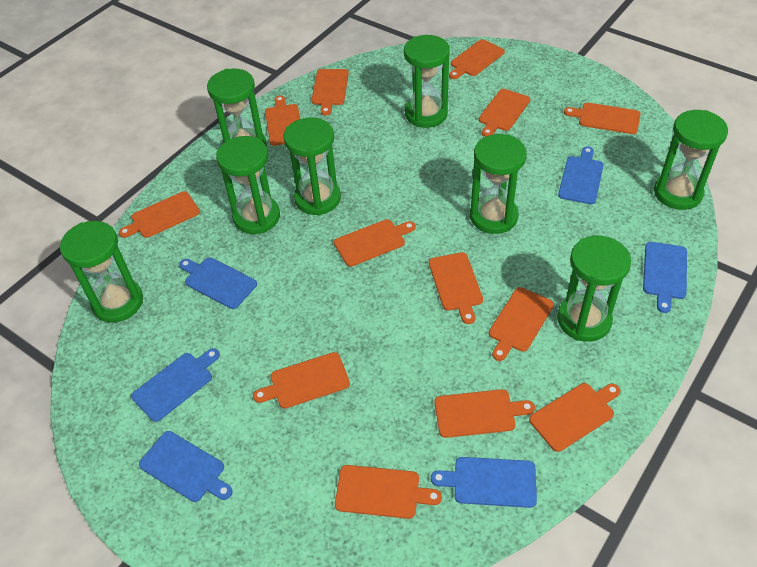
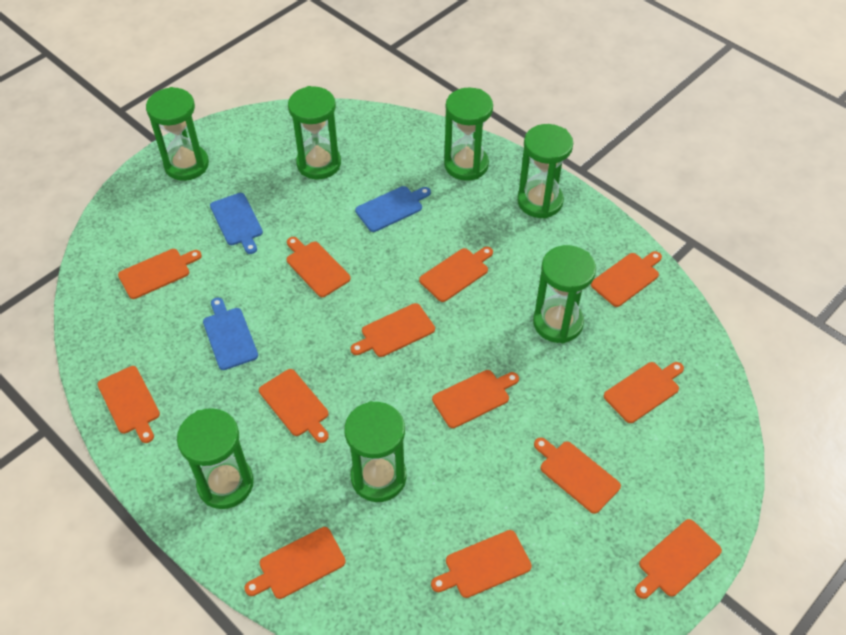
blue cutting board: 6 -> 3
green hourglass: 8 -> 7

